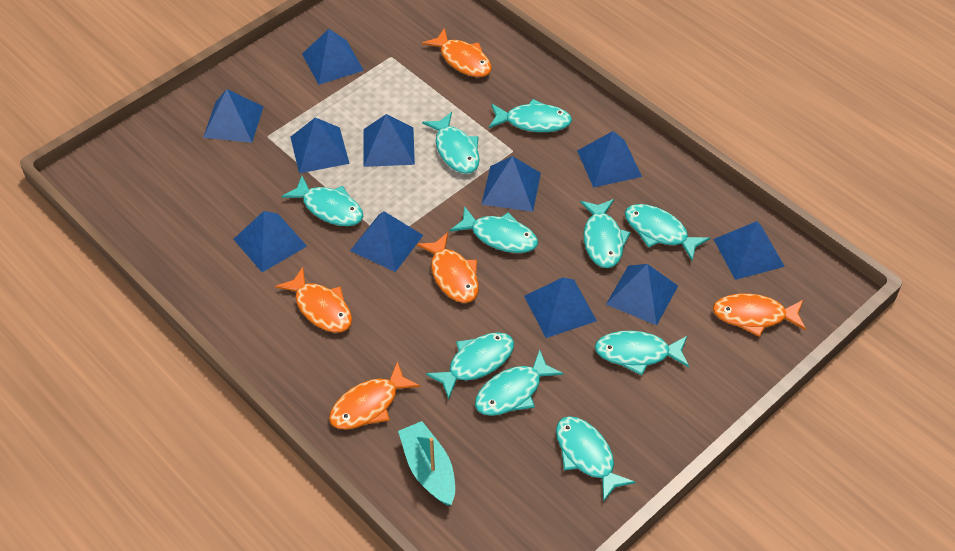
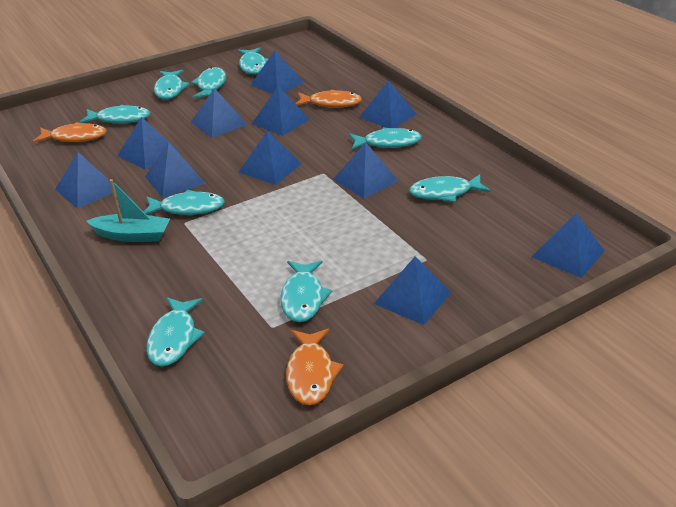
orange fish: 5 -> 3
turquoise fish: 10 -> 9

